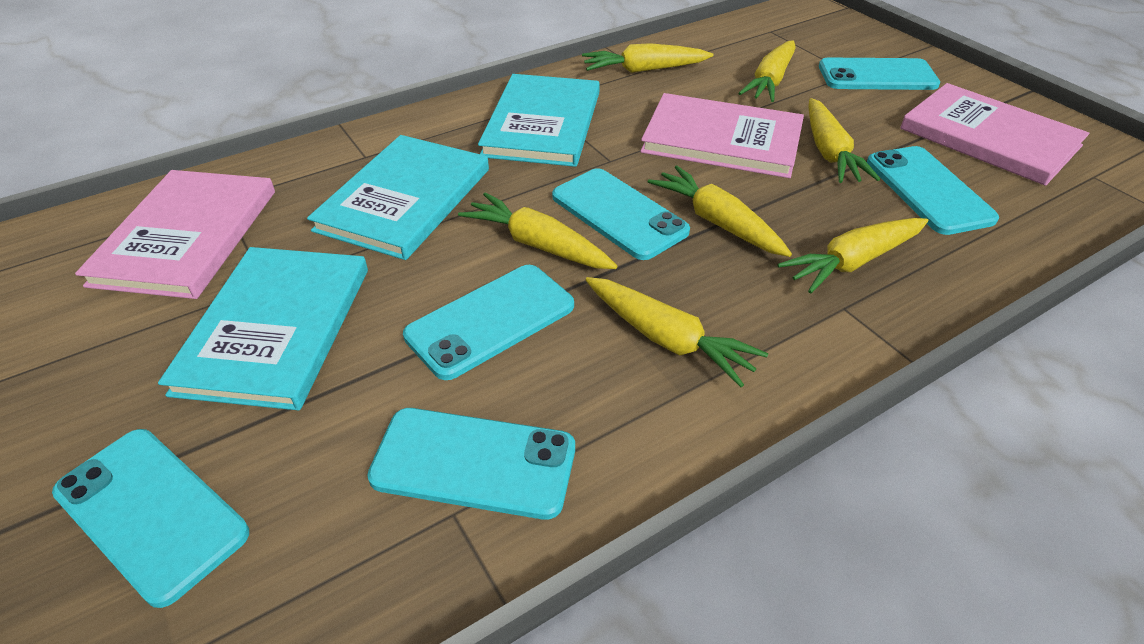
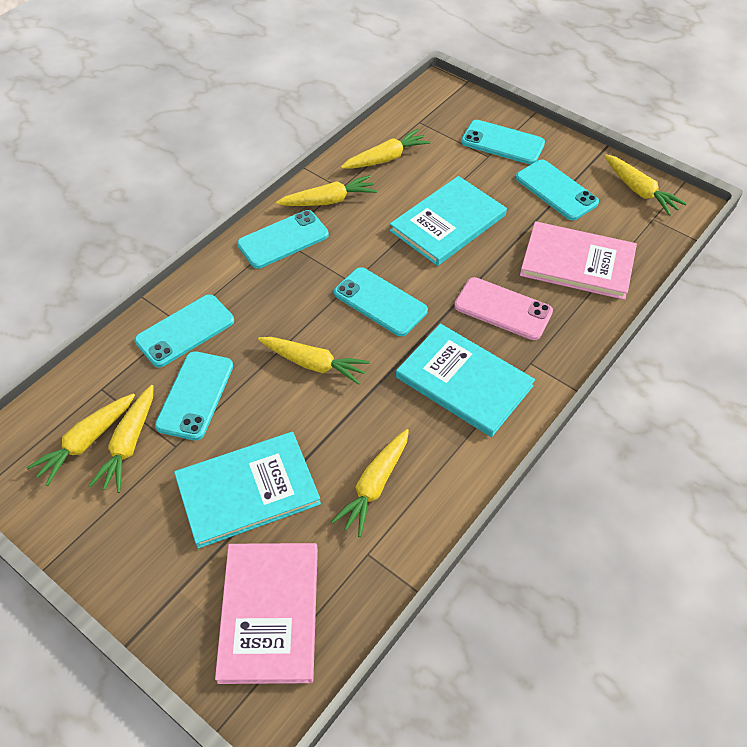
pink book: 3 -> 2
pink phone: 0 -> 1

